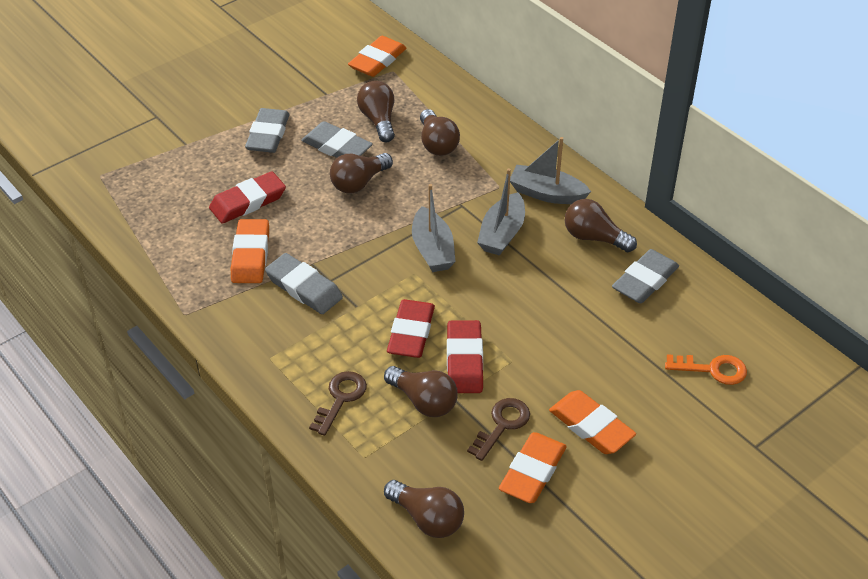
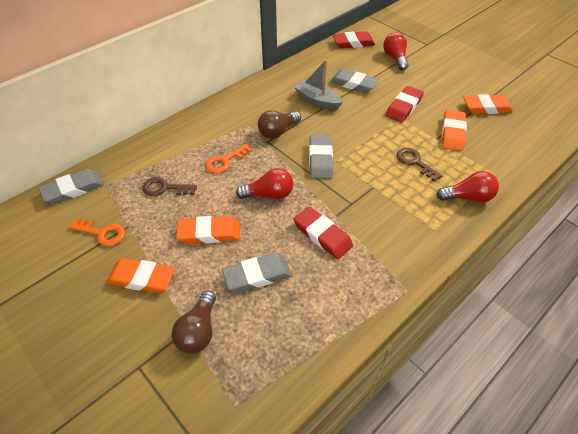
brown light bulb: 6 -> 2
grey boat: 3 -> 1
orange key: 1 -> 2
red light bulb: 0 -> 3

